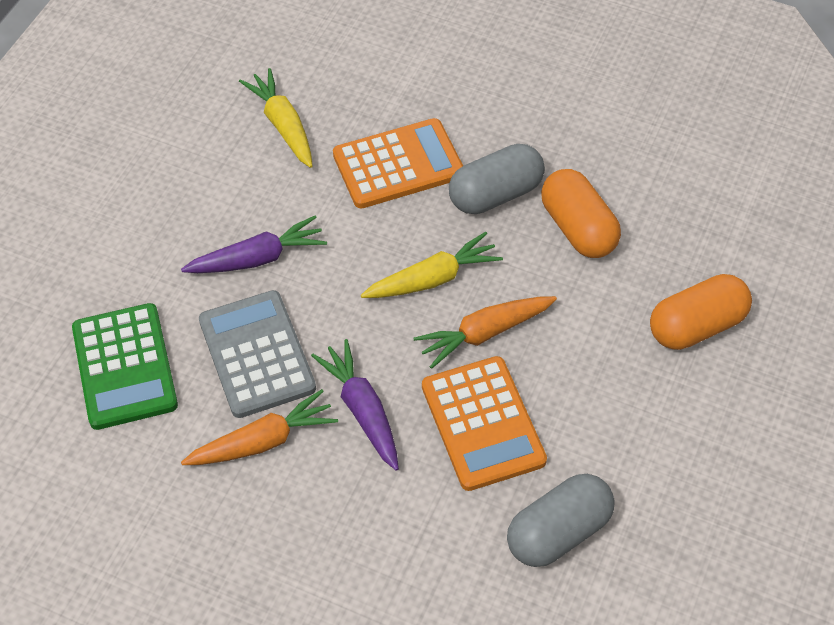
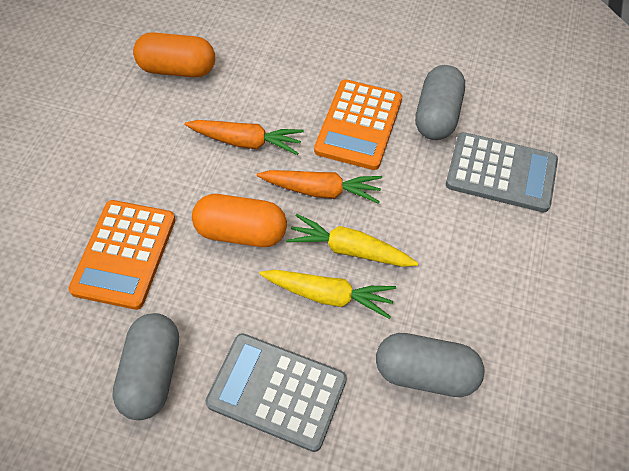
green calculator: 1 -> 0
grey calculator: 1 -> 2
grey capsule: 2 -> 3
purple carrot: 2 -> 0

